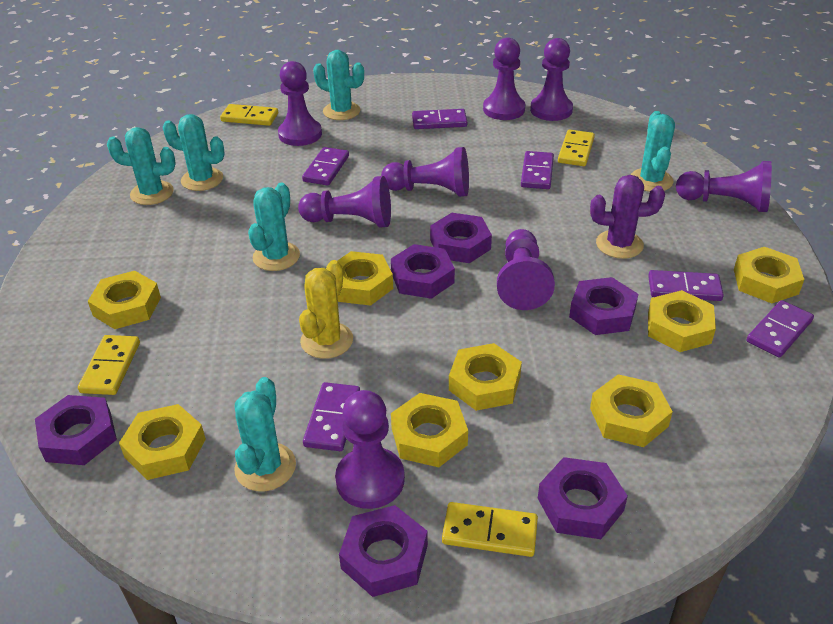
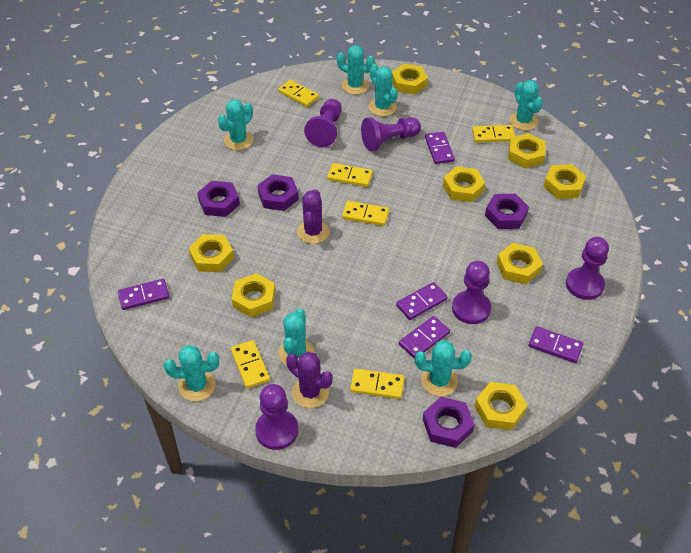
purple cactus: 1 -> 2
purple domino: 6 -> 5
purple nut: 6 -> 4
purple pawn: 8 -> 5
turquoise cactus: 6 -> 7
yellow cactus: 1 -> 0
yellow domino: 4 -> 6

